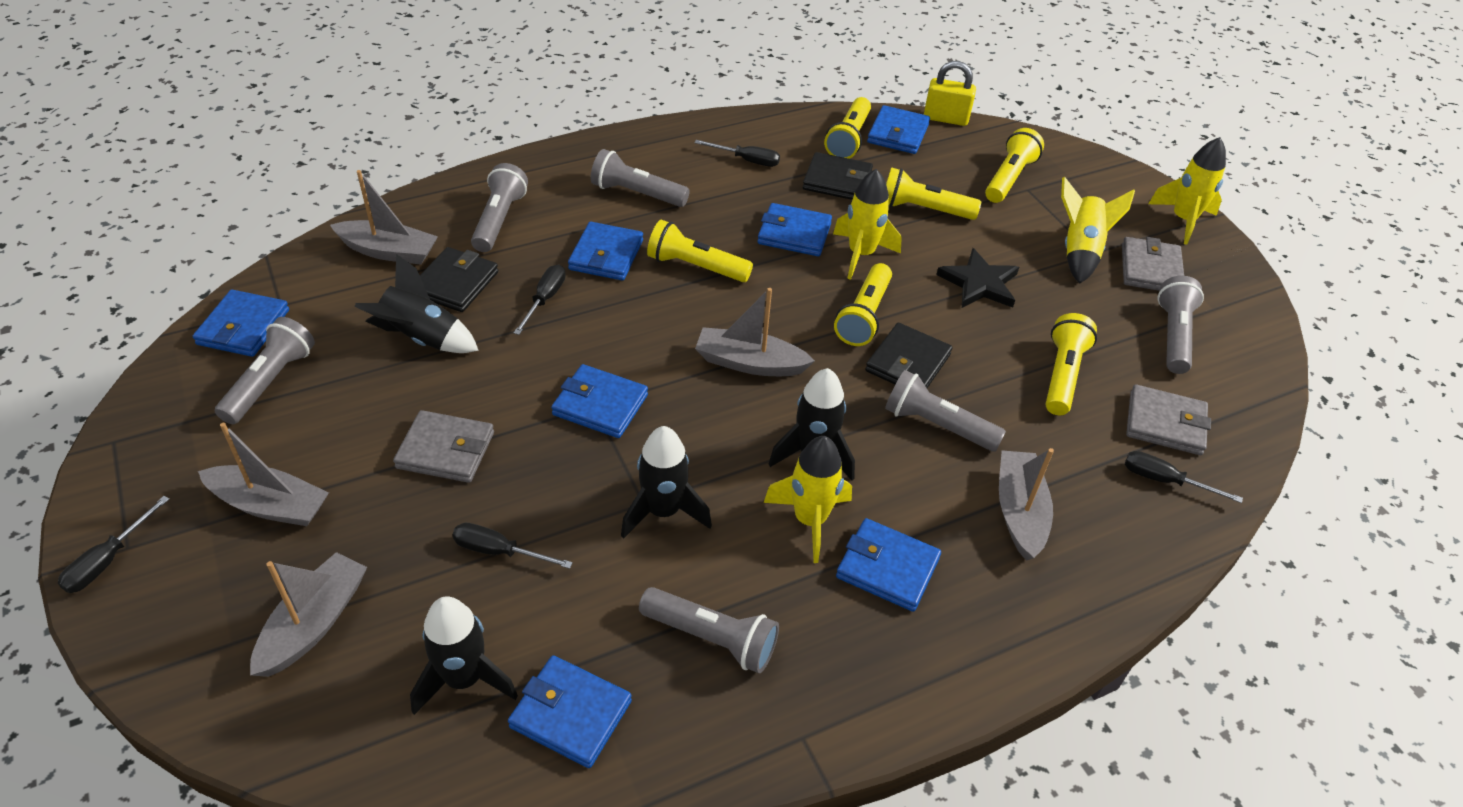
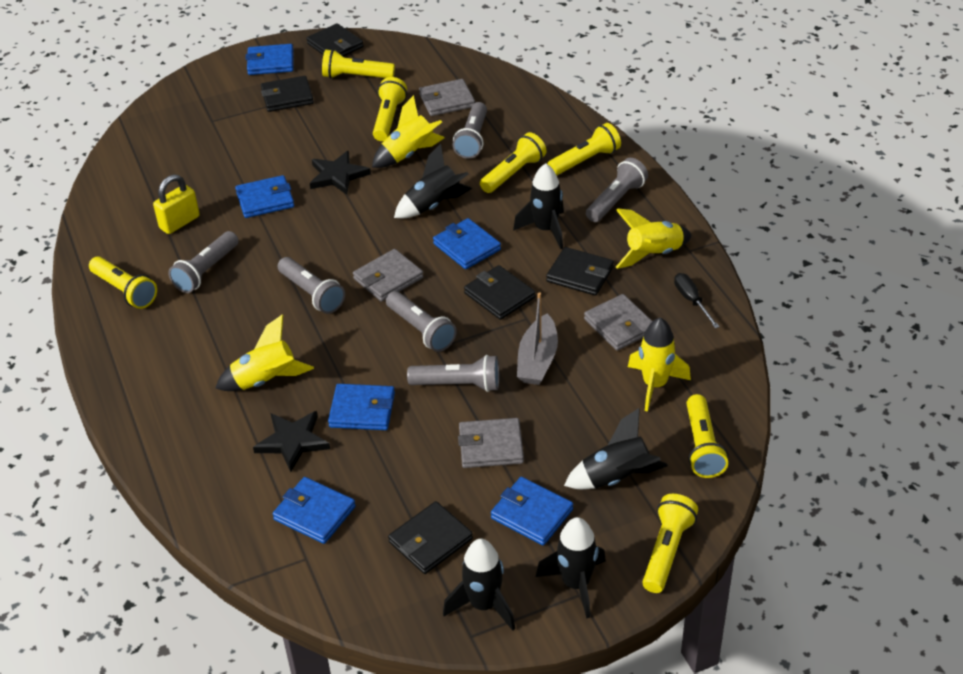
black rocket: 4 -> 5
black screwdriver: 5 -> 1
black star: 1 -> 2
black wallet: 3 -> 5
blue wallet: 7 -> 6
grey boat: 5 -> 1
grey wallet: 3 -> 4
yellow flashlight: 6 -> 7

